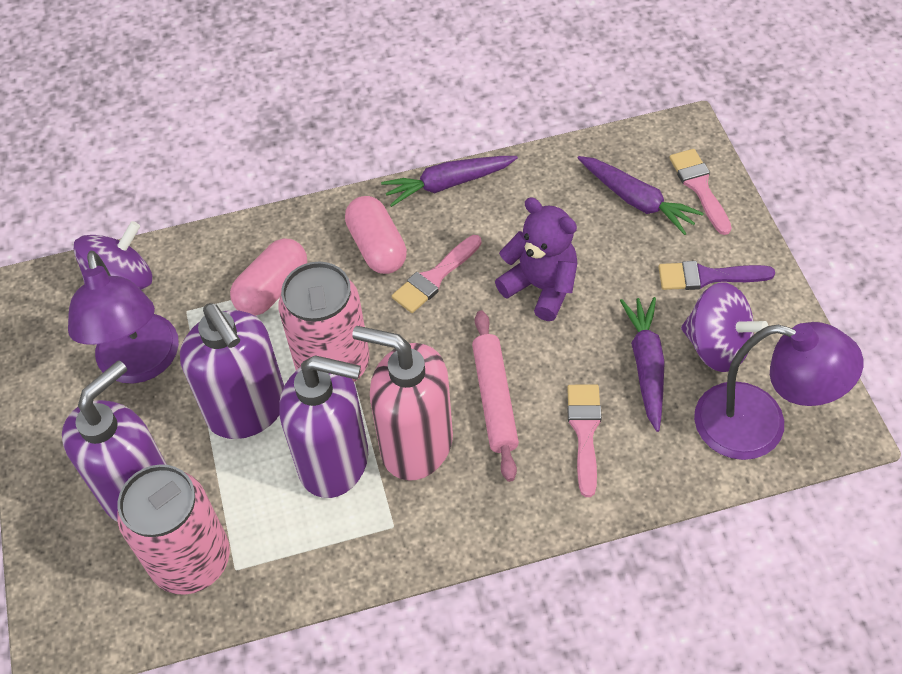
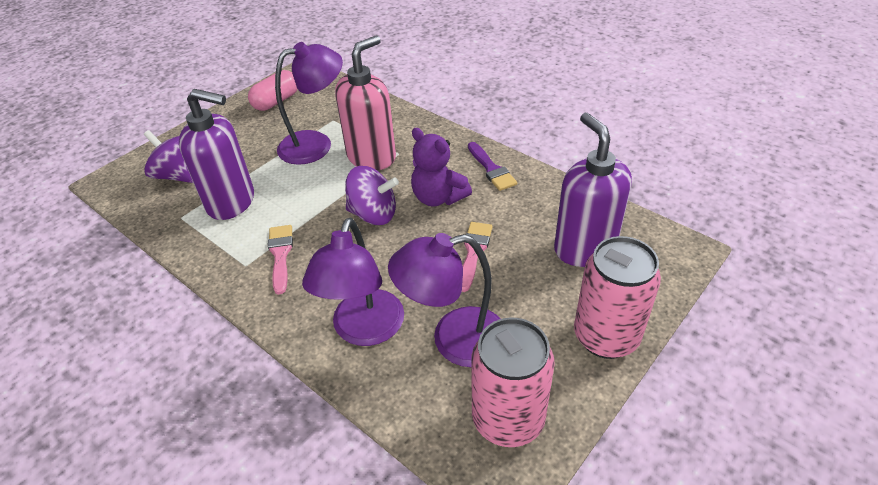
pink brush: 3 -> 2
pink capsule: 2 -> 1
pink rolling pin: 1 -> 0
purple carrot: 3 -> 0
purple lamp: 2 -> 3
purple soap dispenser: 3 -> 2

